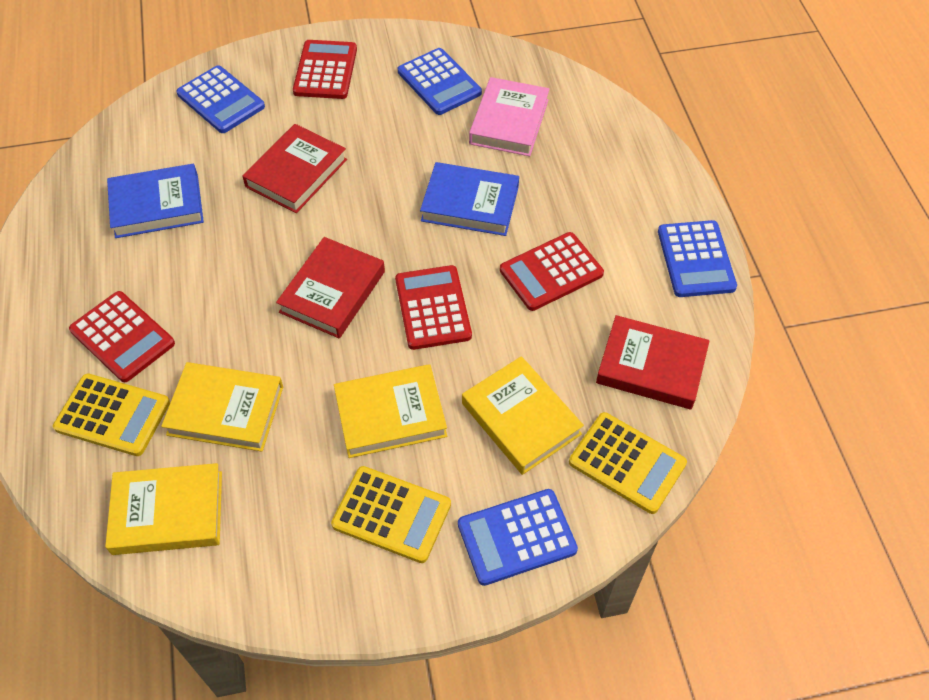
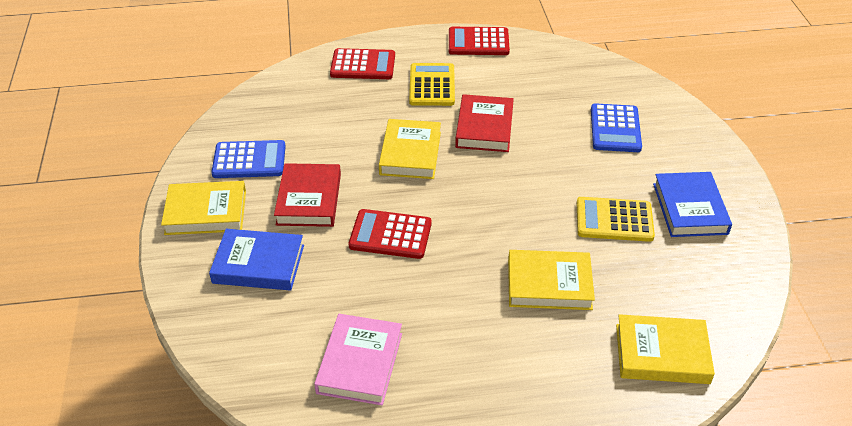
blue calculator: 4 -> 2
red book: 3 -> 2
red calculator: 4 -> 3
yellow calculator: 3 -> 2

